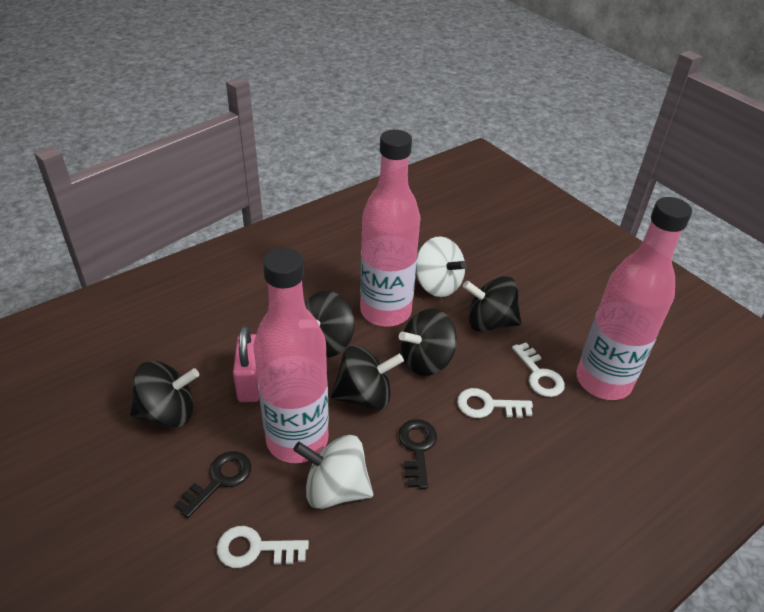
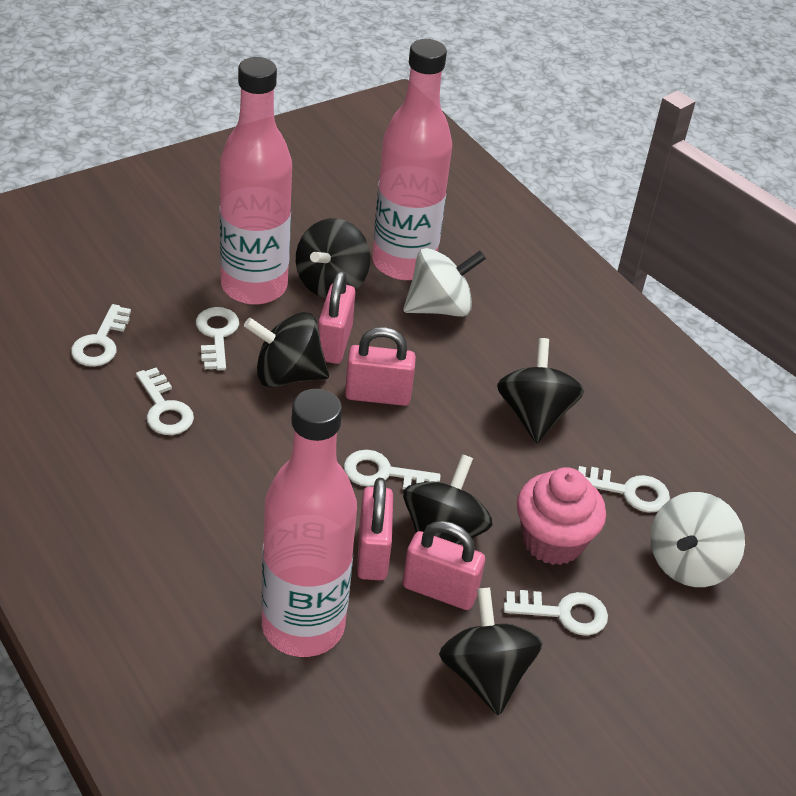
black key: 2 -> 0
pink cupcake: 0 -> 1
pink padlock: 1 -> 4
white key: 3 -> 6

